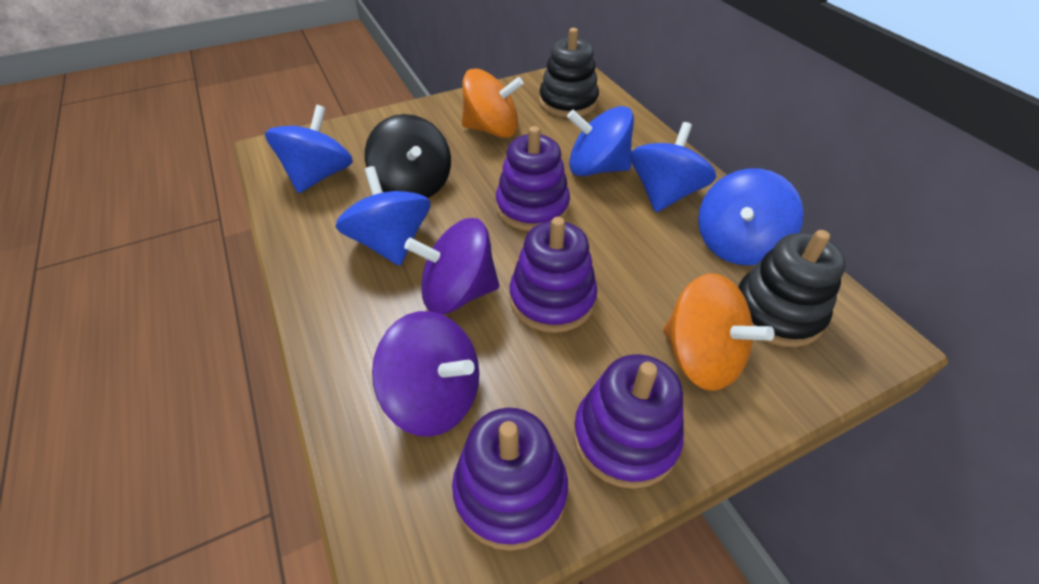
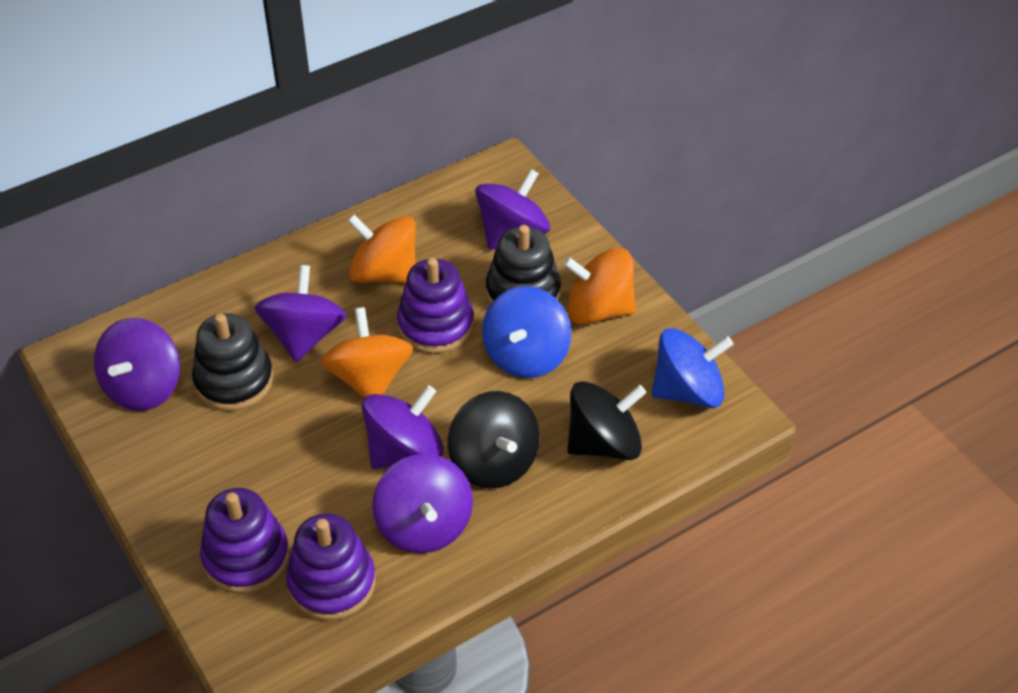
black spinning top: 1 -> 2
blue spinning top: 5 -> 2
orange spinning top: 2 -> 3
purple spinning top: 2 -> 5
purple stacking toy: 4 -> 3

